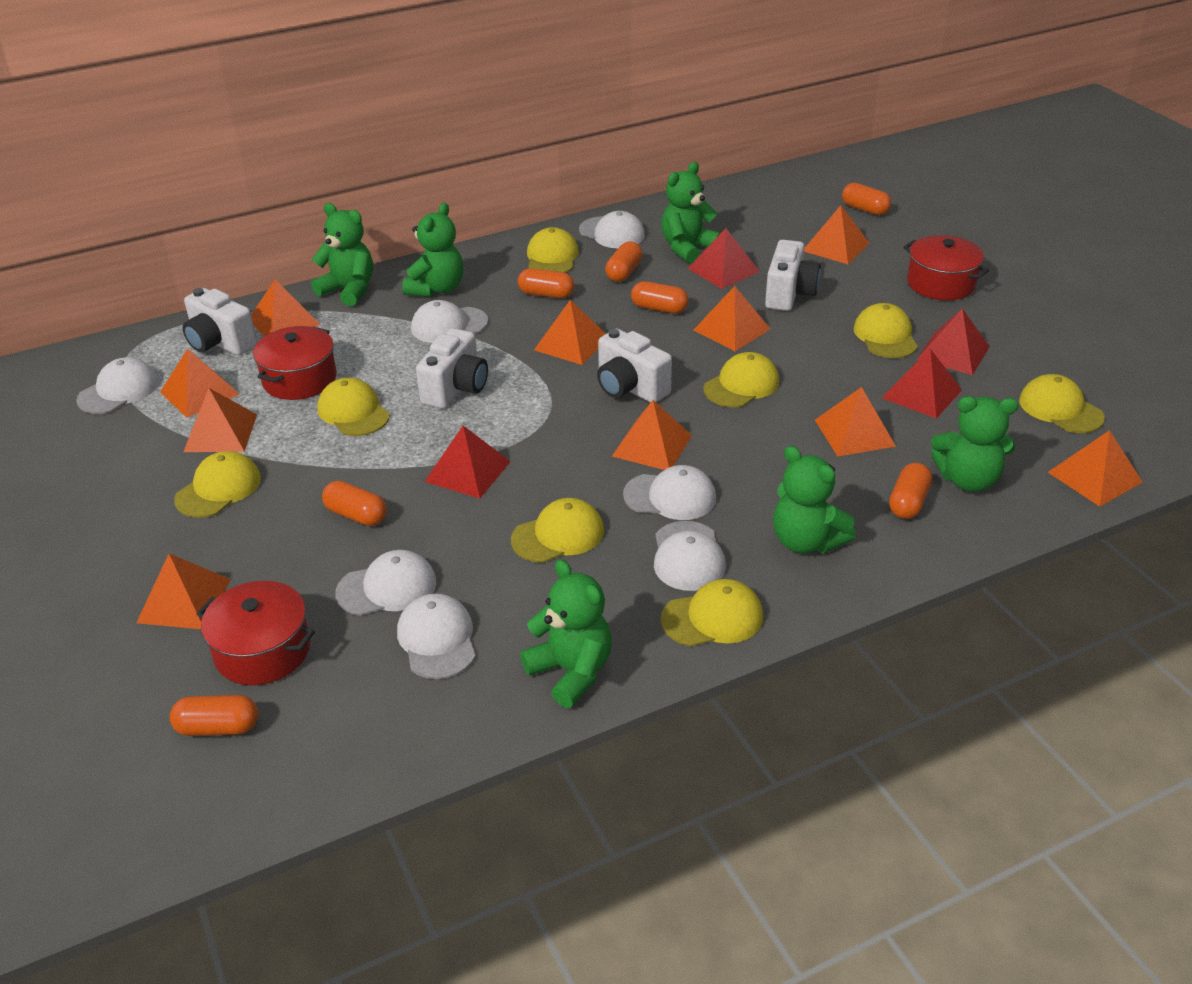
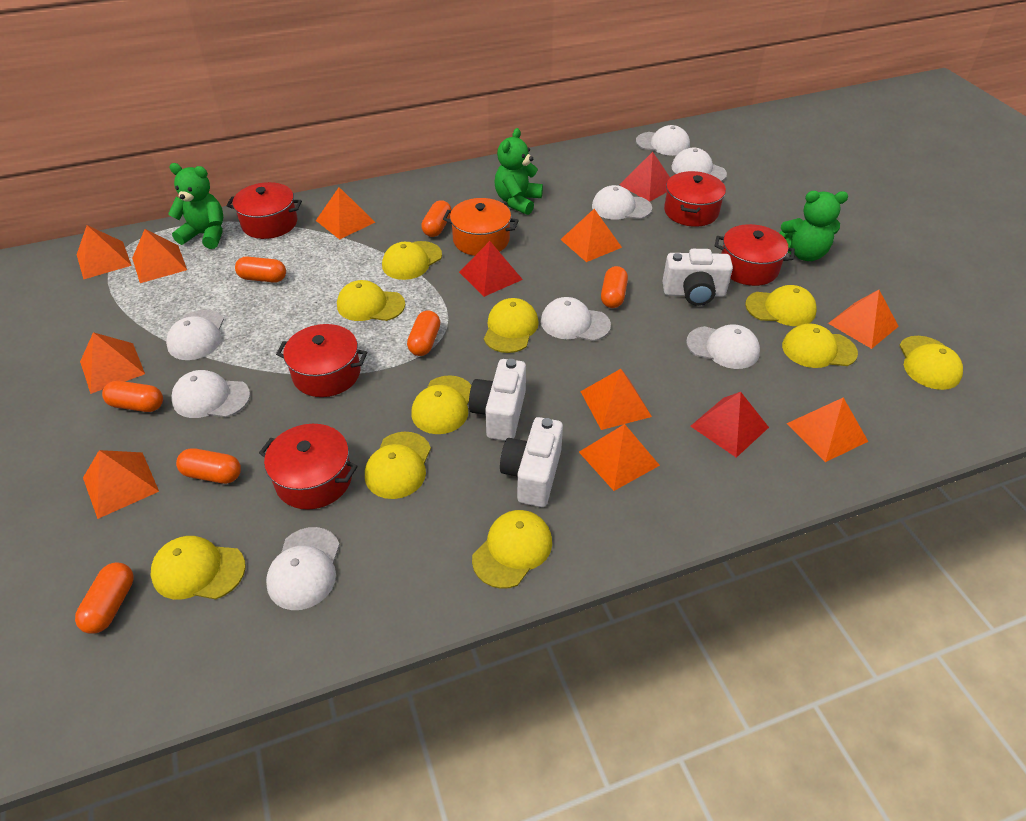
green teddy bear: 6 -> 3
orange pot: 0 -> 1
red pot: 3 -> 5
red pyramid: 4 -> 3
white camera: 4 -> 3
white cap: 7 -> 8
yellow cap: 8 -> 10

